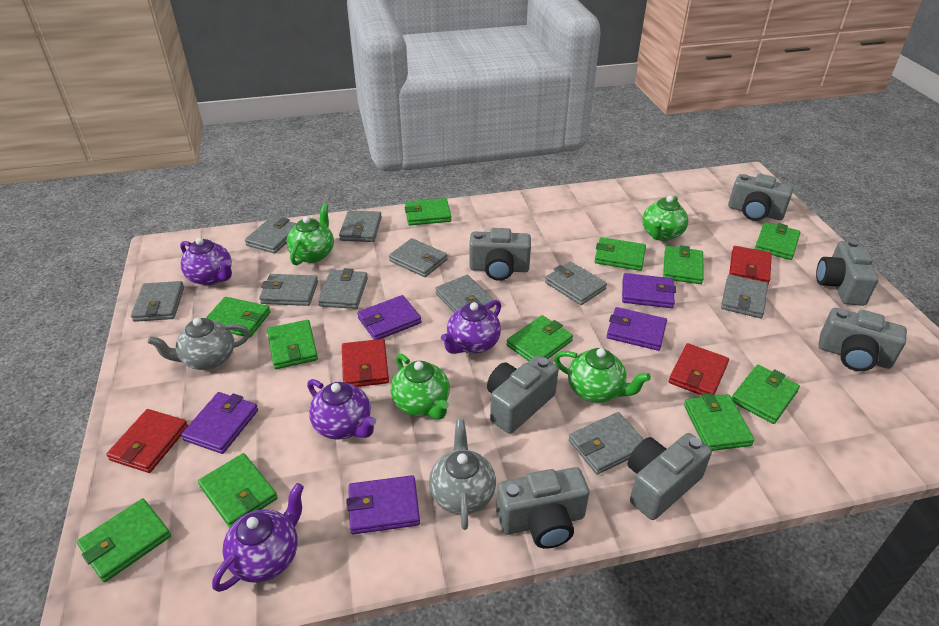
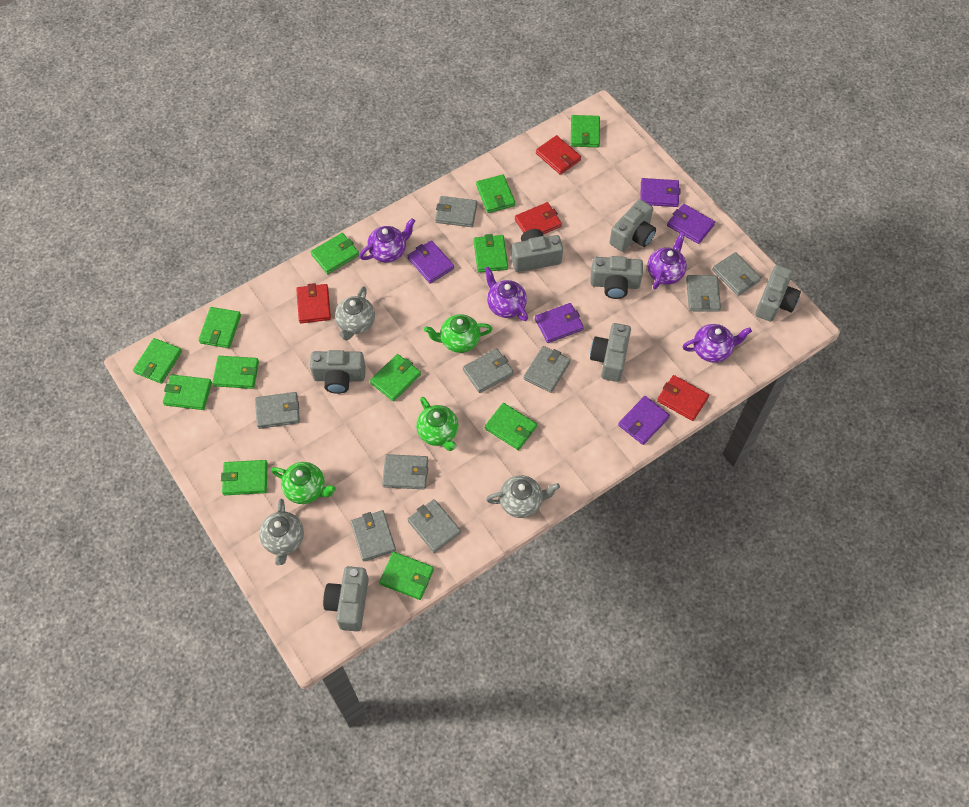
green teapot: 4 -> 3
green wallet: 11 -> 12
grey teapot: 2 -> 3
grey wallet: 10 -> 9

